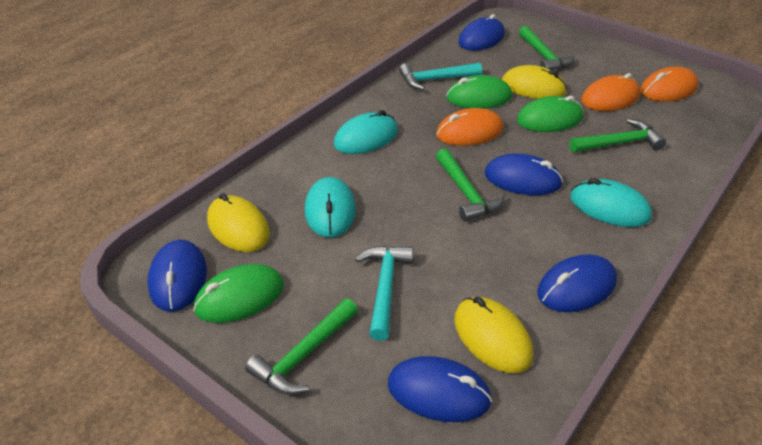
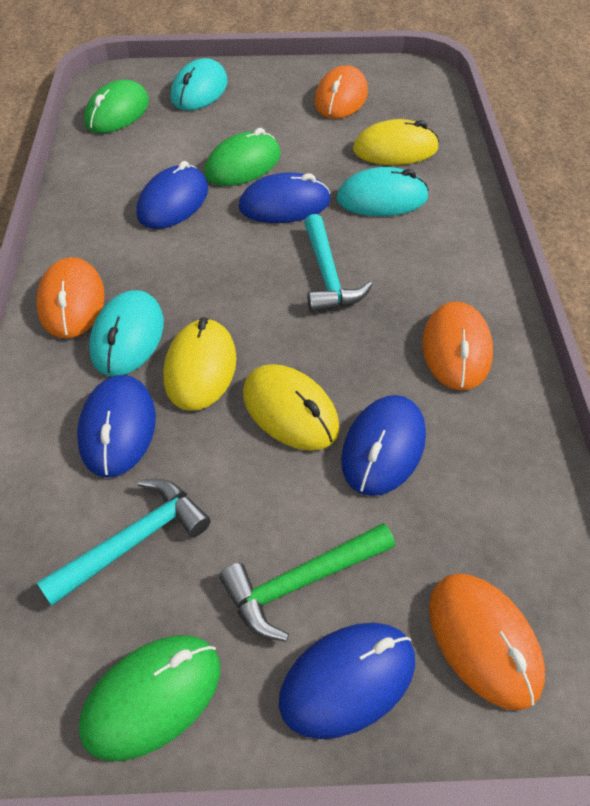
green hammer: 4 -> 1
orange mouse: 3 -> 4

